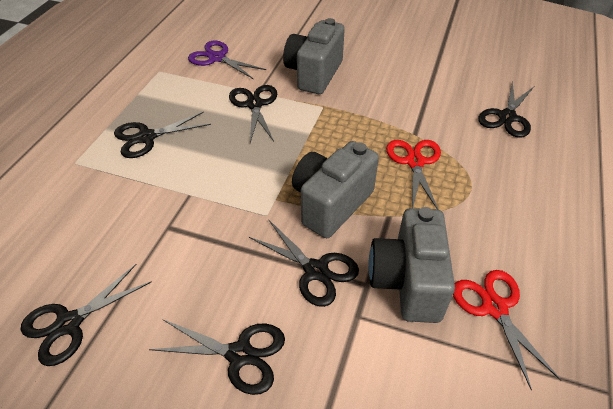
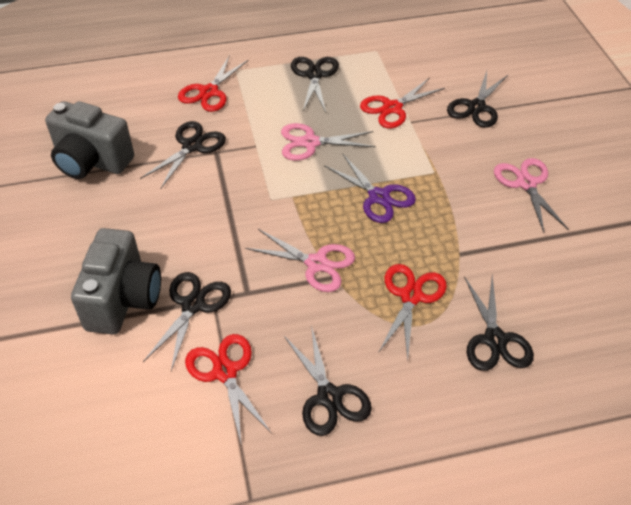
grey camera: 3 -> 2
pink scissors: 0 -> 3
red scissors: 2 -> 4

